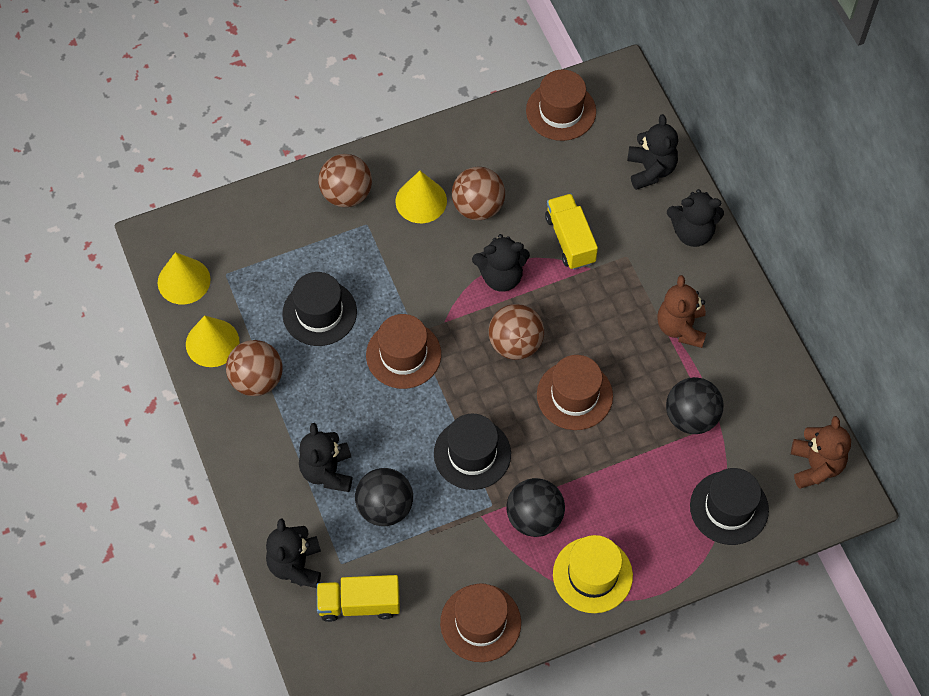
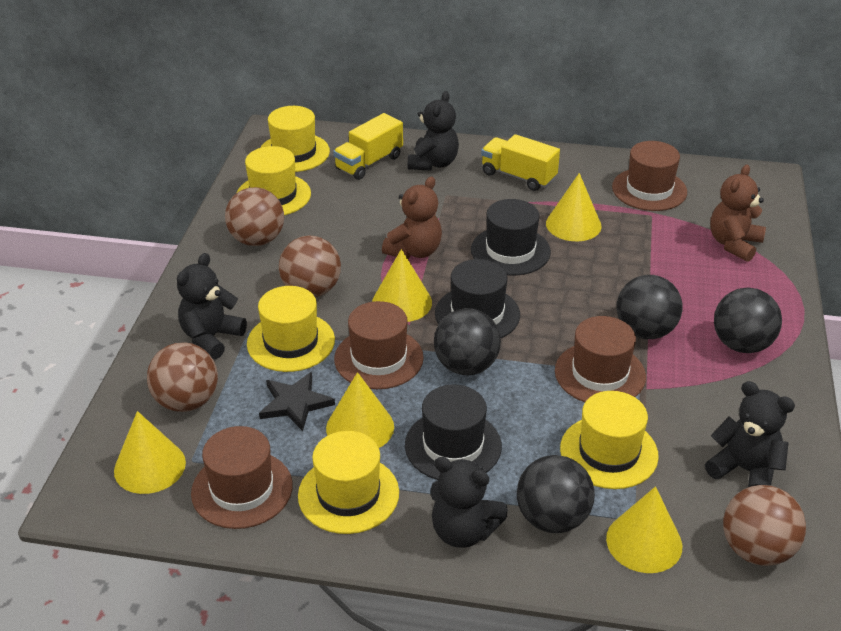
black ball: 3 -> 4
black star: 0 -> 1
black teddy bear: 5 -> 4
yellow cone: 3 -> 5
yellow hat: 1 -> 5

